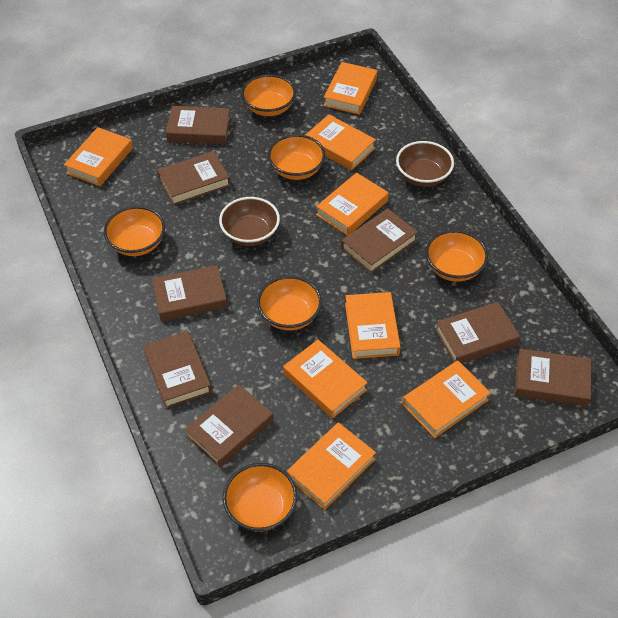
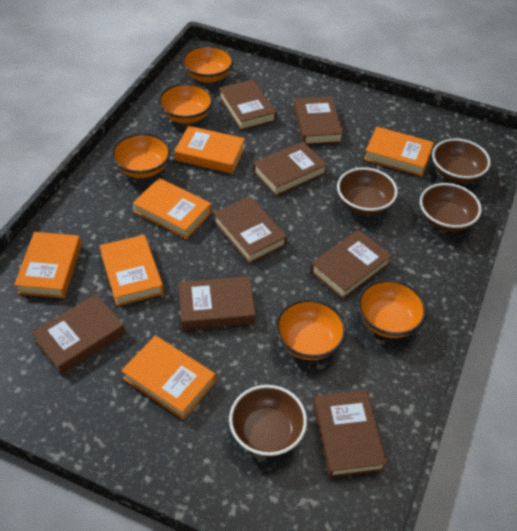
brown bowl: 2 -> 4
orange book: 8 -> 6
orange bowl: 6 -> 5

